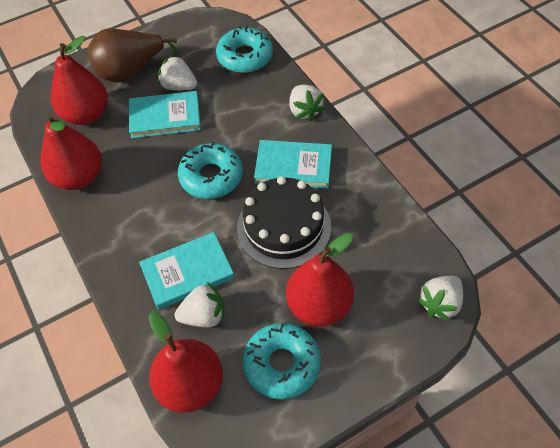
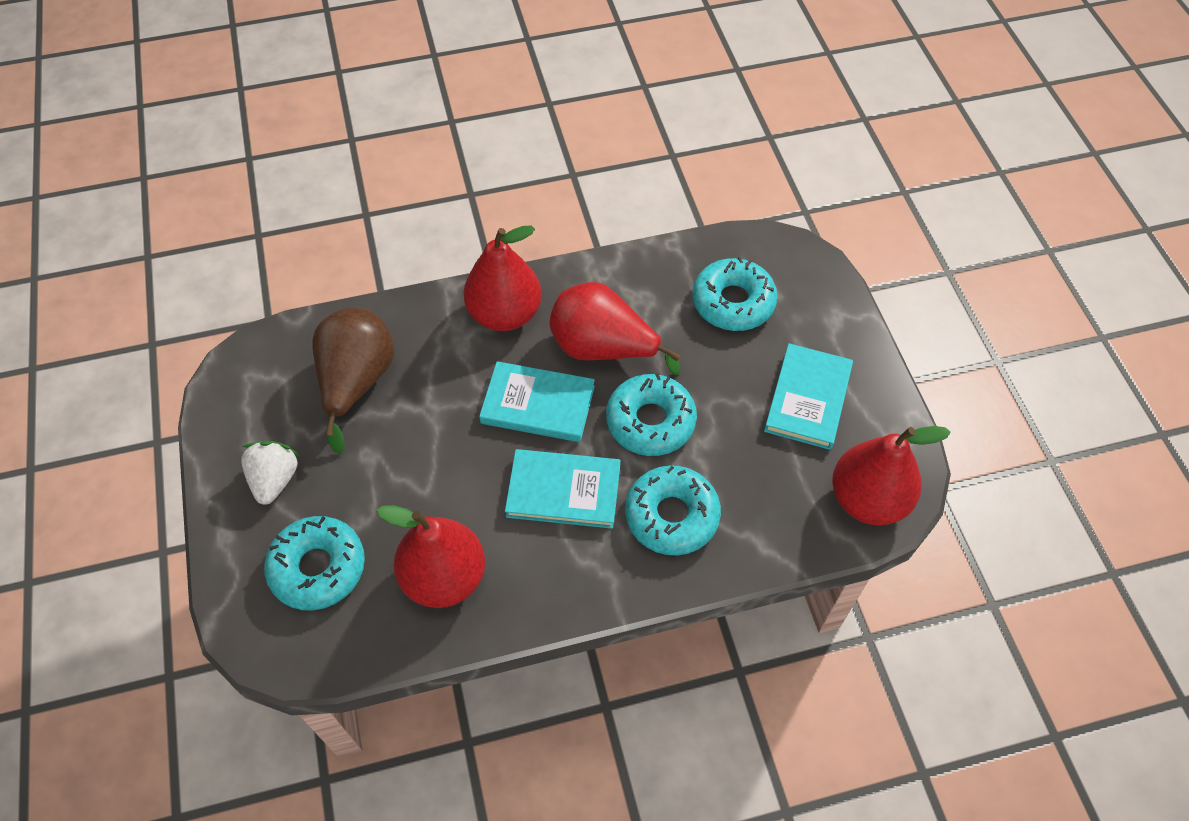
black cake: 1 -> 0
turquoise donut: 3 -> 4
white strawberry: 4 -> 1

